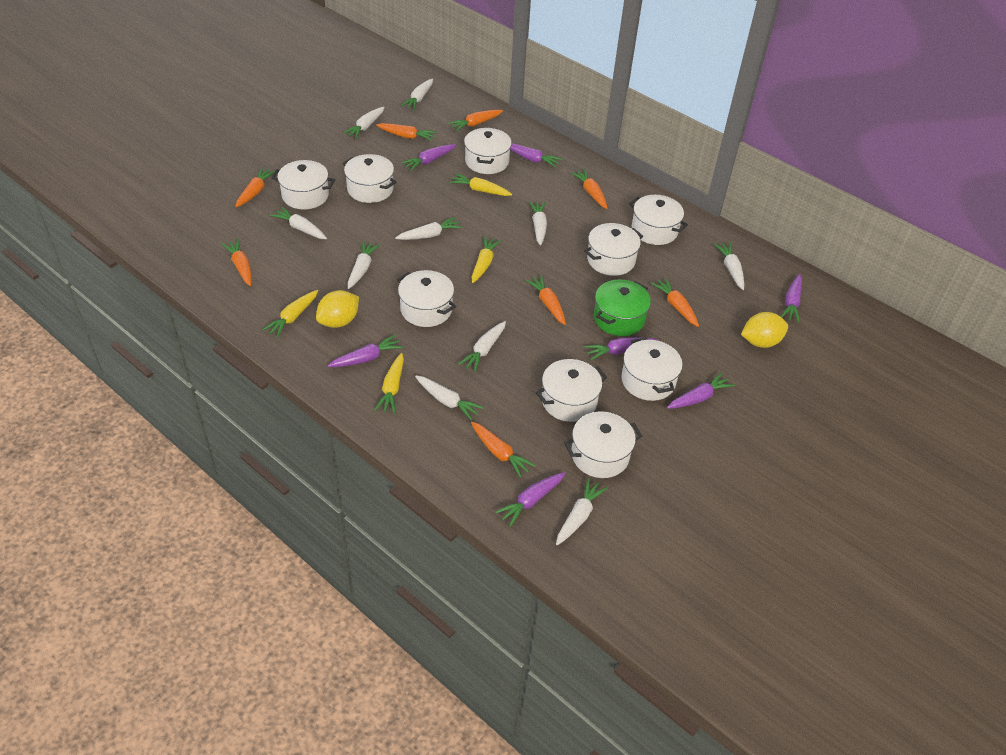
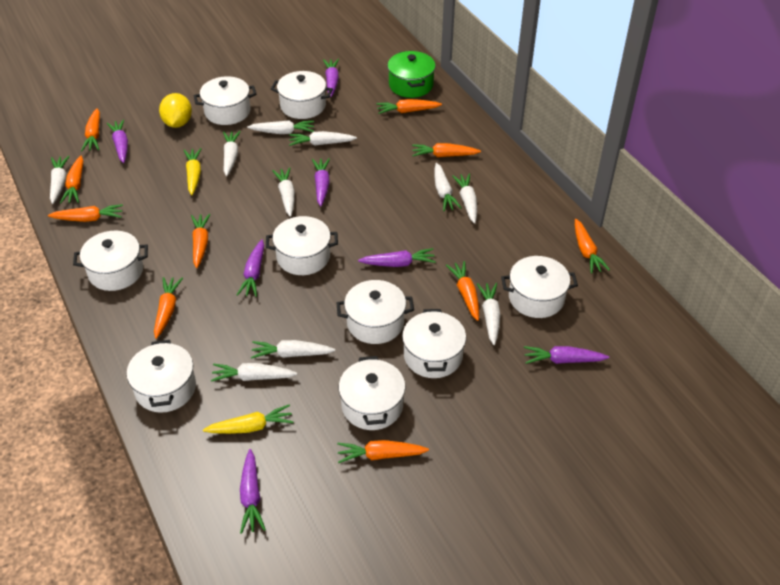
orange carrot: 8 -> 10
yellow carrot: 4 -> 2
yellow lemon: 2 -> 1

